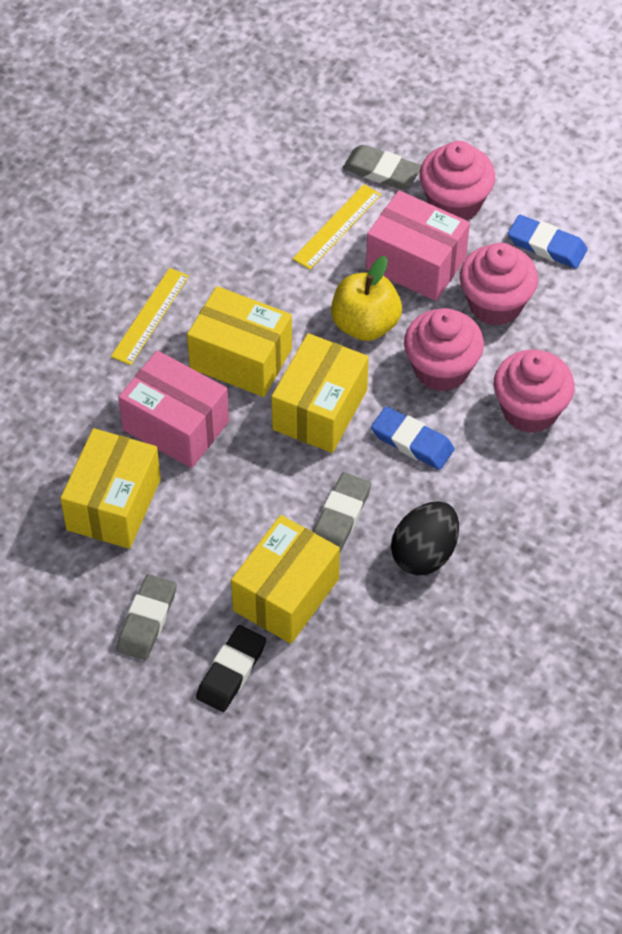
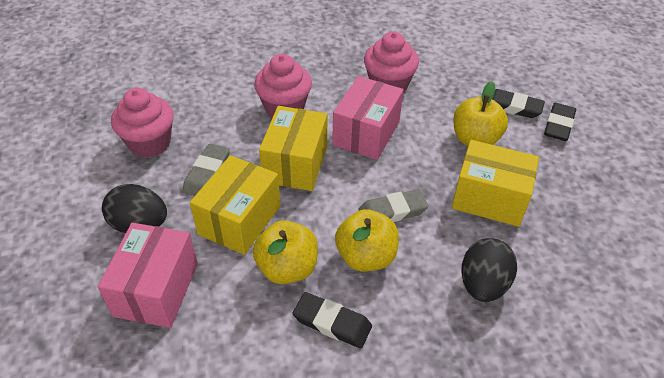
black egg: 1 -> 2
black eraser: 1 -> 3
blue eraser: 2 -> 0
grey eraser: 3 -> 2
pink cupcake: 4 -> 3
yellow apple: 1 -> 3
yellow box: 4 -> 3
yellow ruler: 2 -> 0

